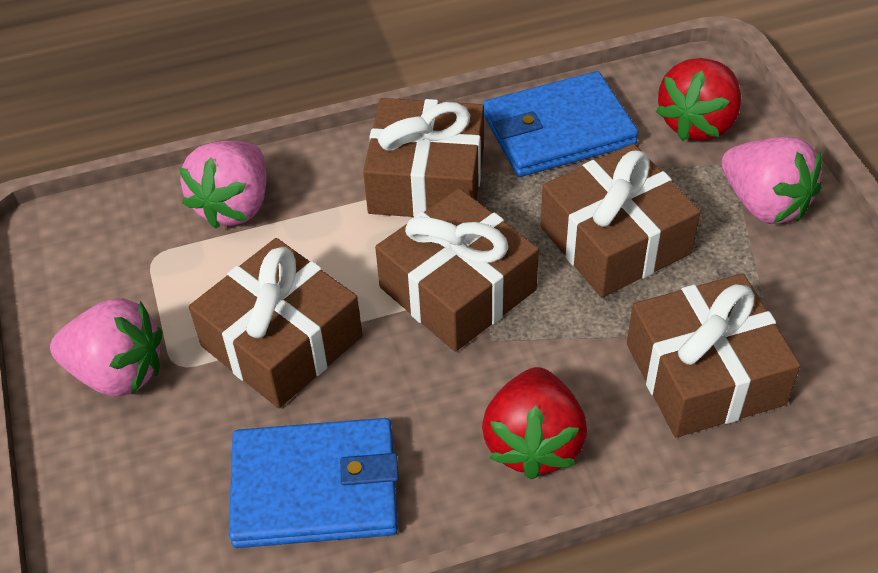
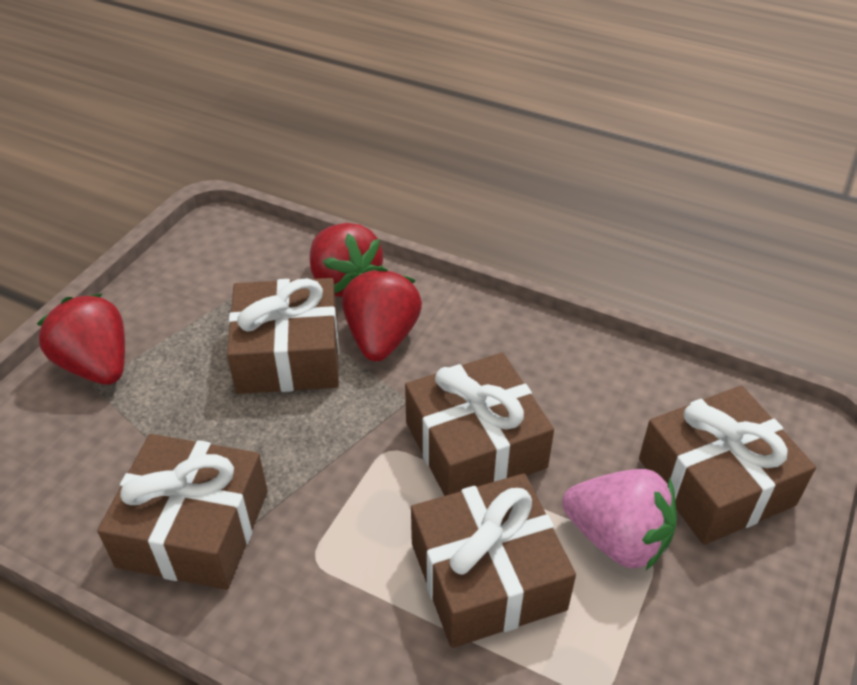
blue wallet: 2 -> 0
pink strawberry: 3 -> 1
red strawberry: 2 -> 3

